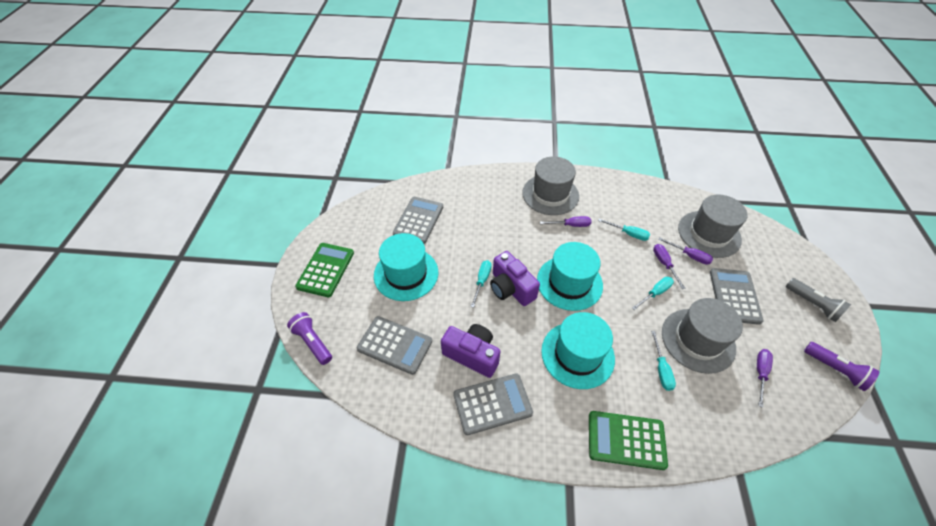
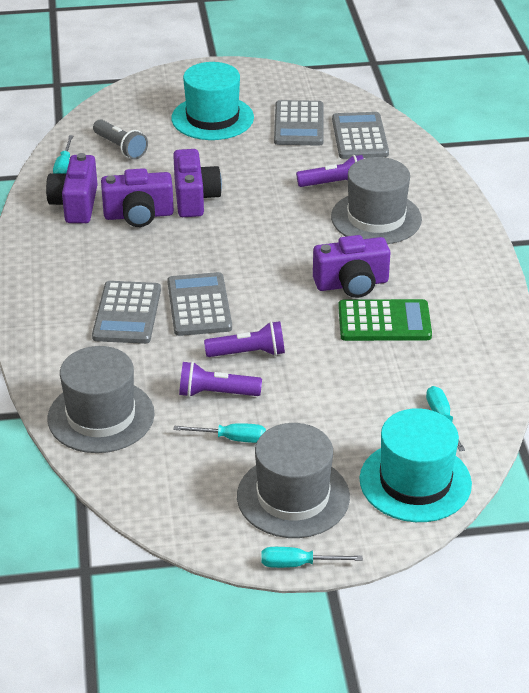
green calculator: 2 -> 1
purple camera: 2 -> 4
purple flashlight: 2 -> 3
purple screwdriver: 4 -> 0
turquoise hat: 3 -> 2

